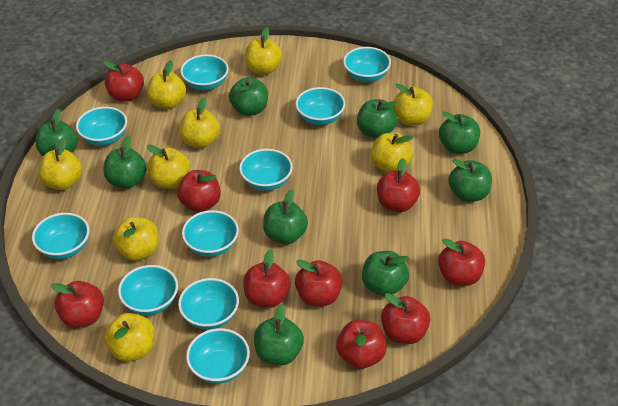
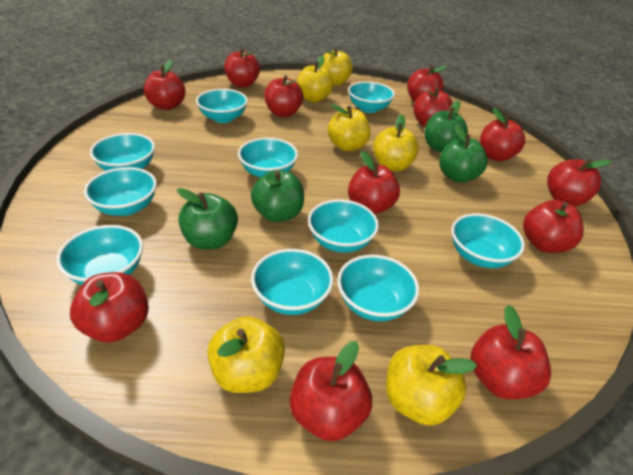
green apple: 9 -> 4
red apple: 9 -> 12
yellow apple: 9 -> 6

